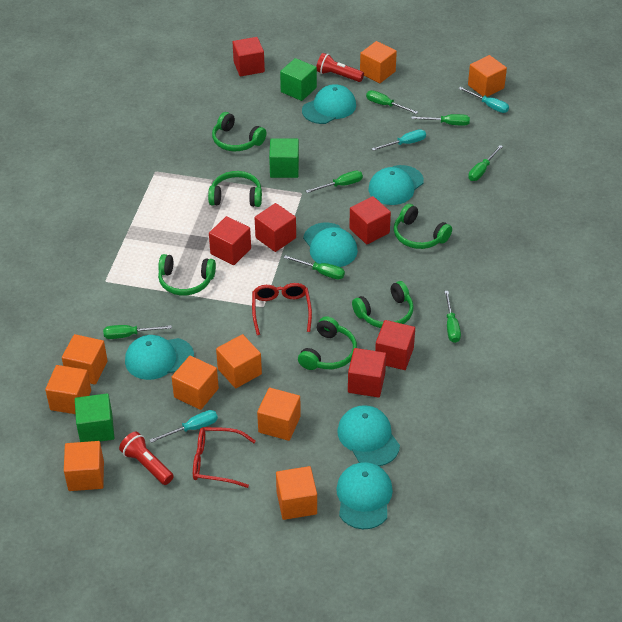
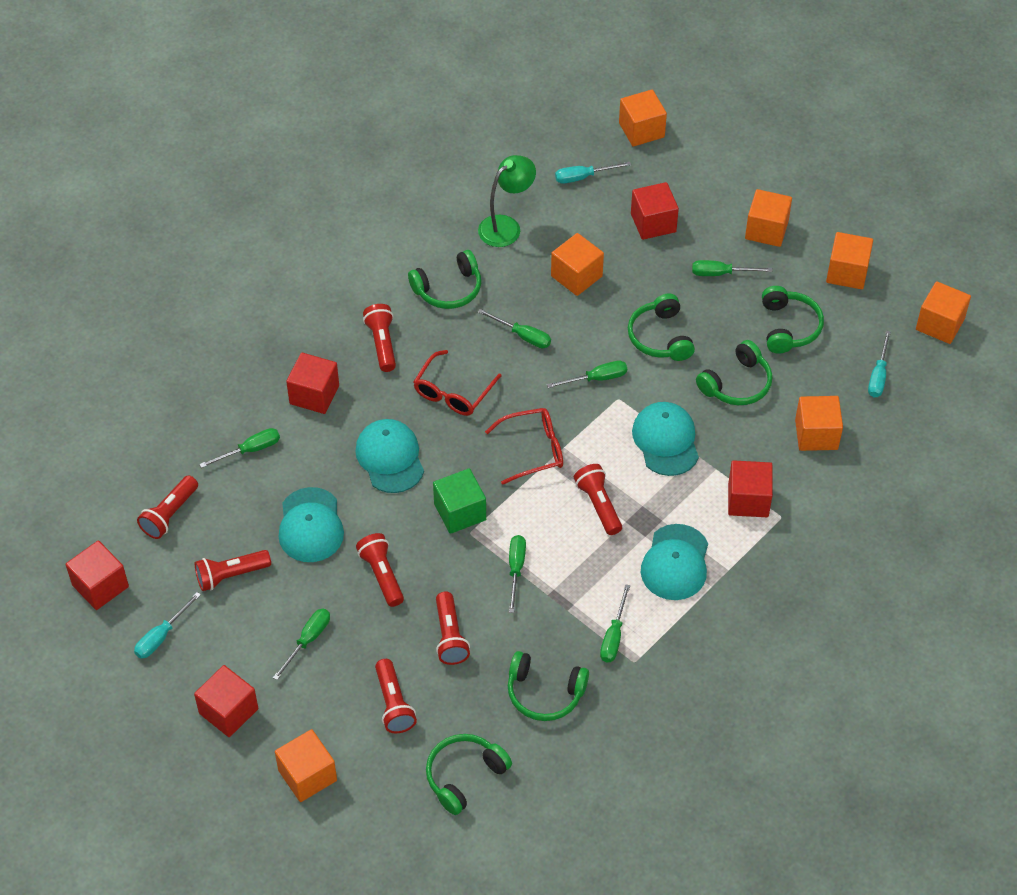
green cube: 3 -> 1
green lamp: 0 -> 1
orange cube: 9 -> 7
red cube: 6 -> 5
red flashlight: 2 -> 7
turquoise cap: 6 -> 4

